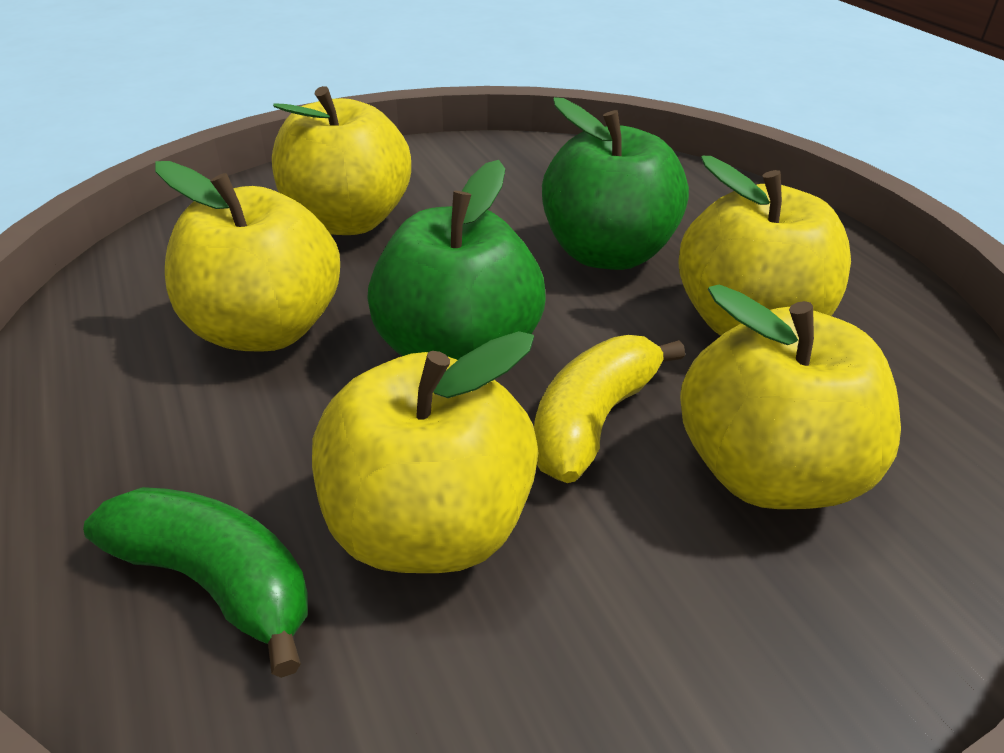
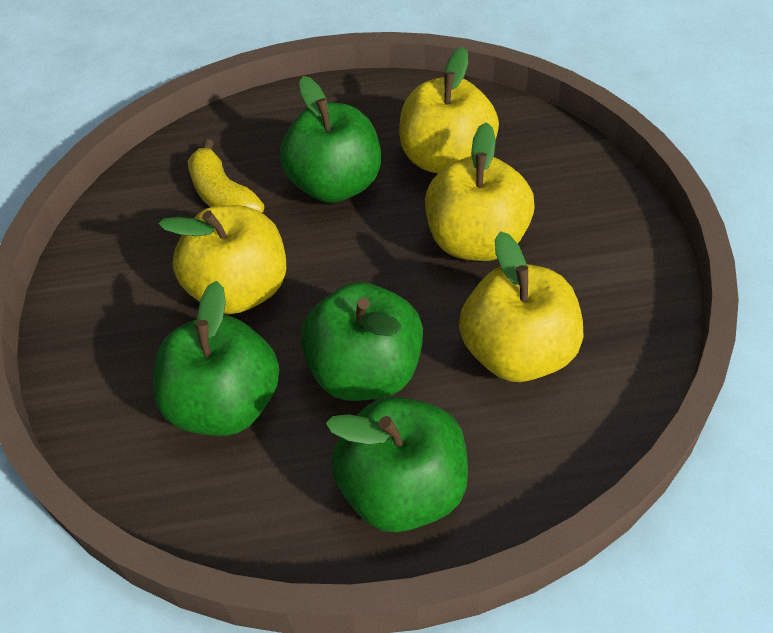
green apple: 2 -> 4
green banana: 1 -> 0
yellow apple: 5 -> 4

